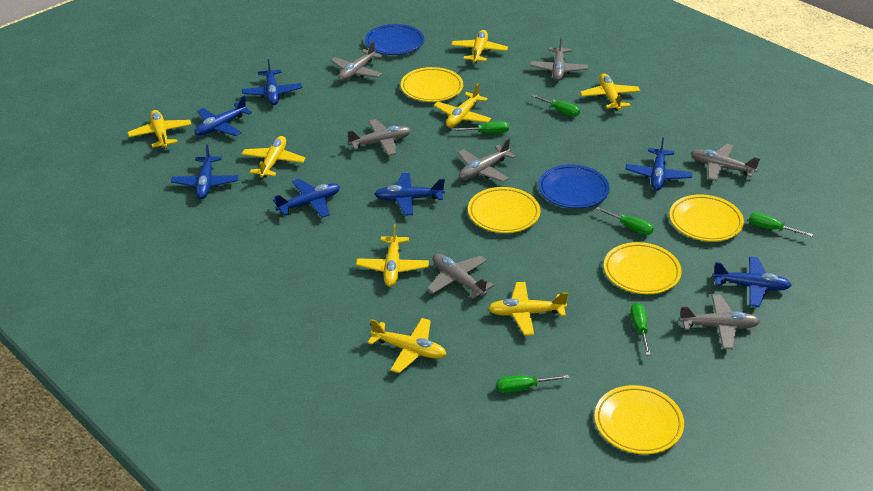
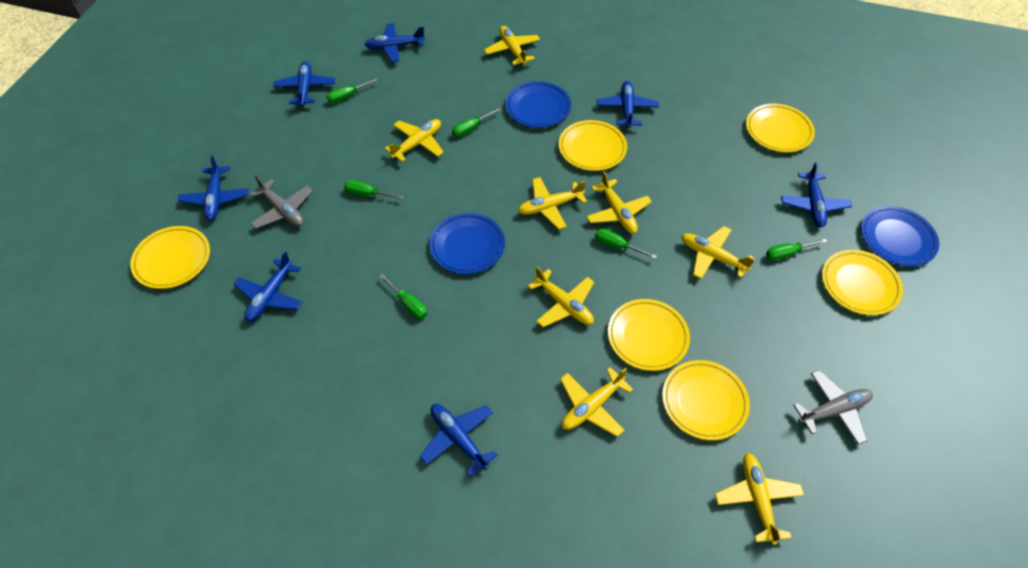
blue plate: 2 -> 3
grey plane: 7 -> 2
yellow plate: 5 -> 6

